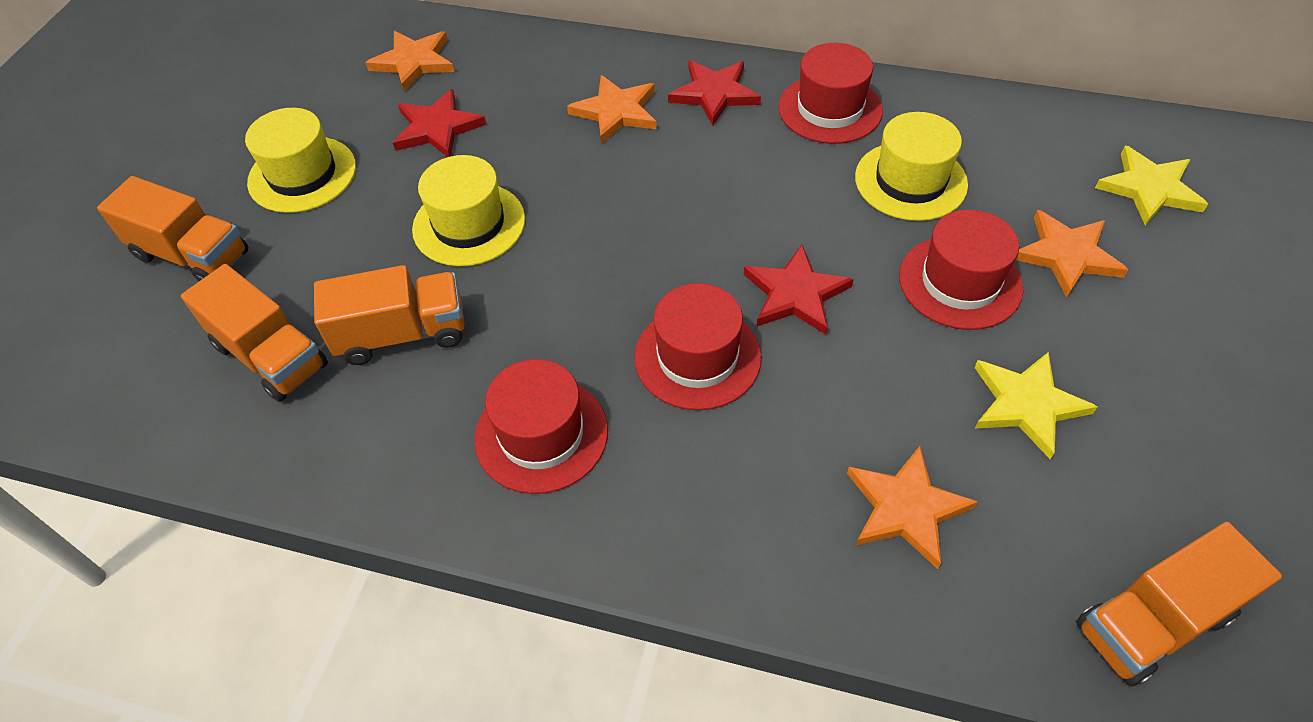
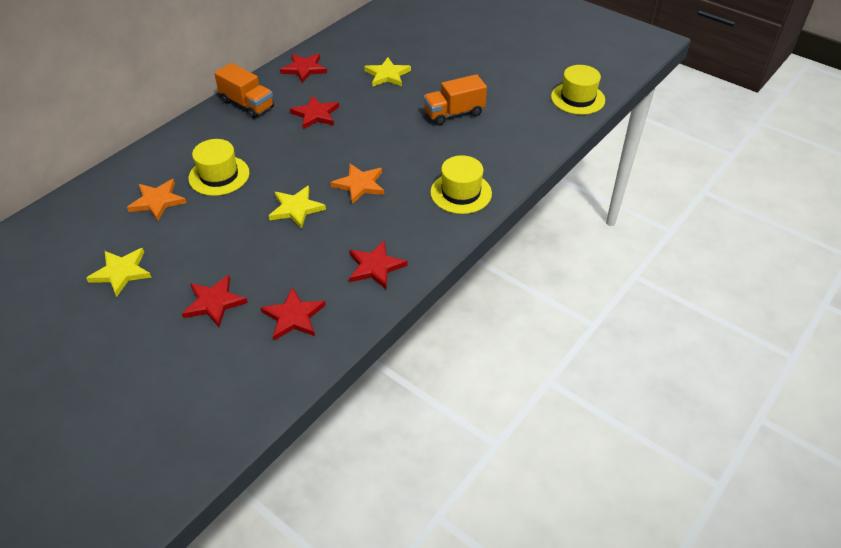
orange star: 4 -> 2
orange truck: 4 -> 2
red hat: 4 -> 0
red star: 3 -> 5
yellow star: 2 -> 3

